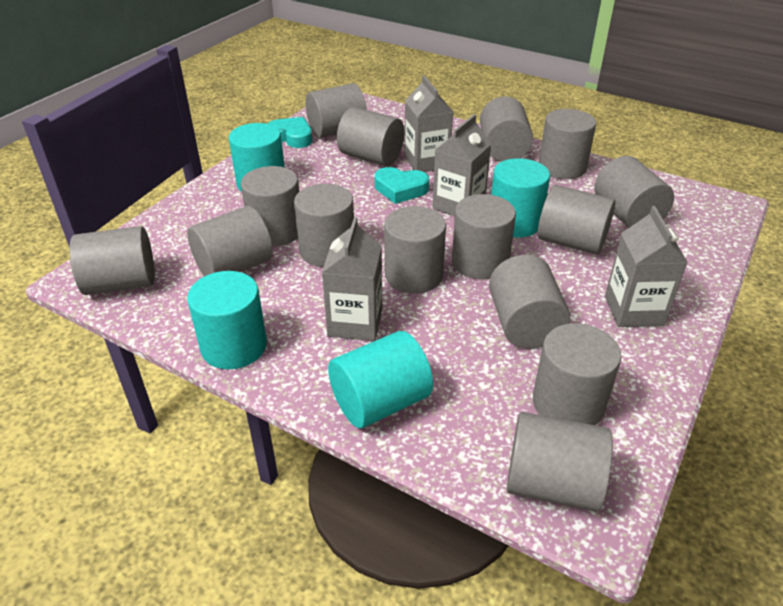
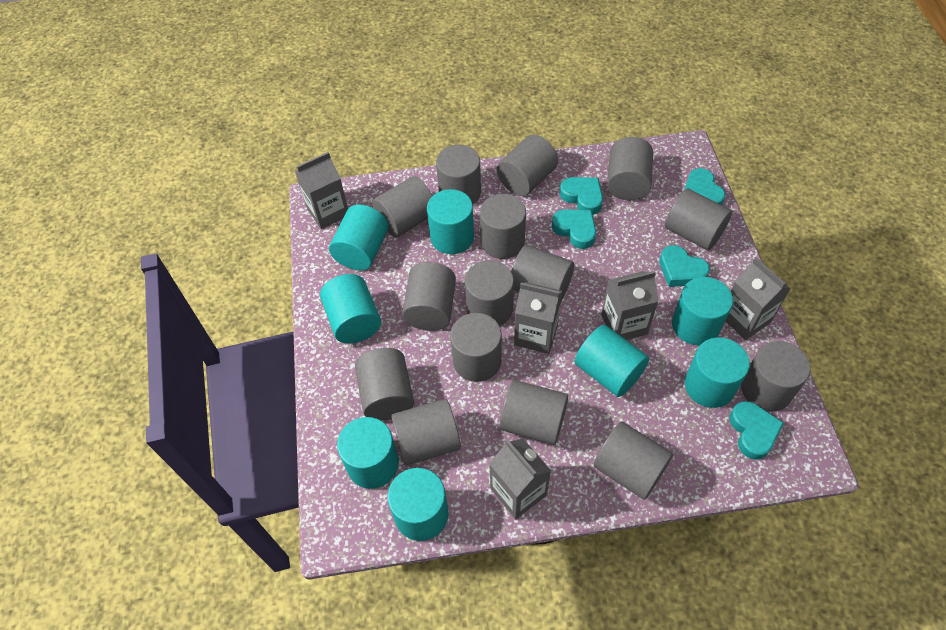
grey carton: 4 -> 5
turquoise cylinder: 4 -> 8
turquoise heart: 2 -> 5

